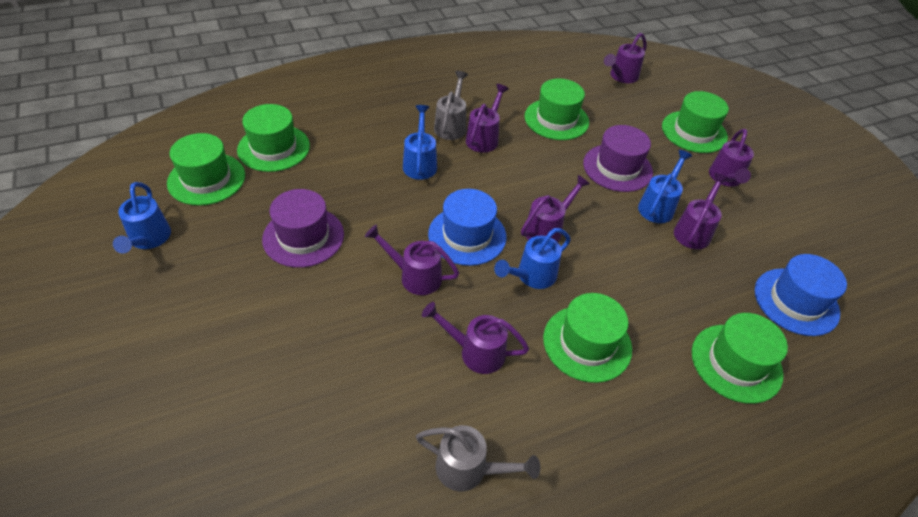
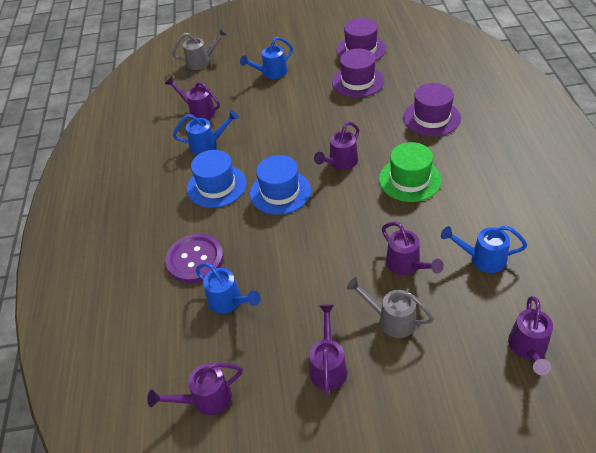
green hat: 6 -> 1
purple button: 0 -> 1
purple hat: 2 -> 3
purple watering can: 7 -> 6

